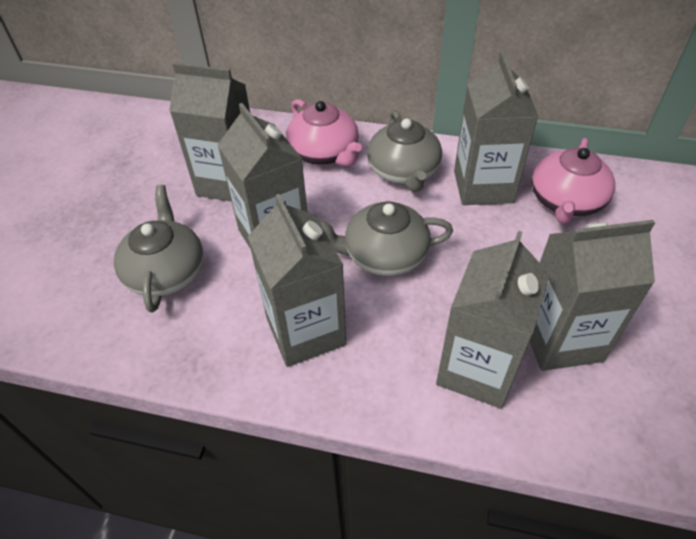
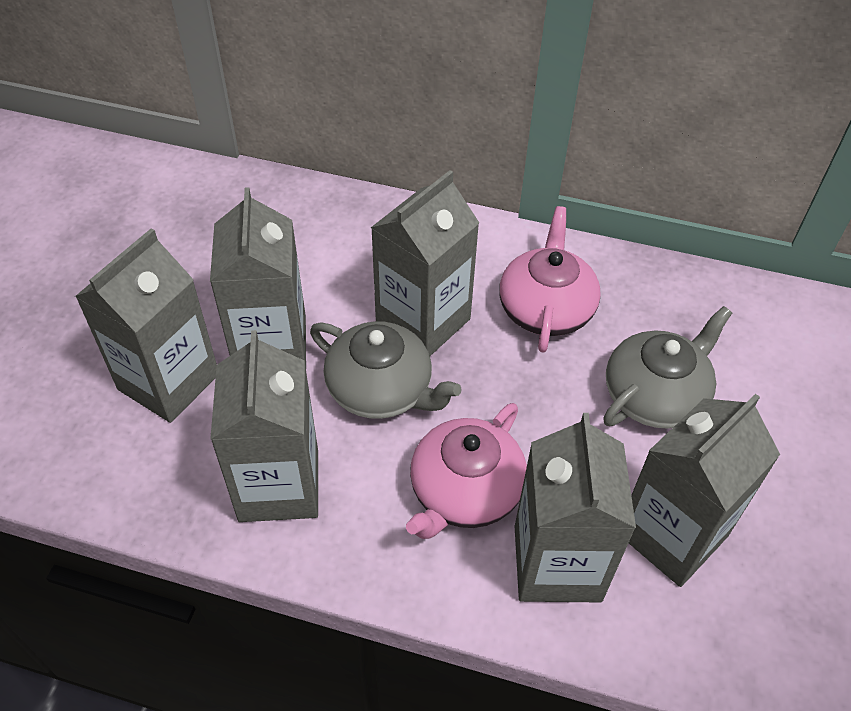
grey teapot: 3 -> 2

